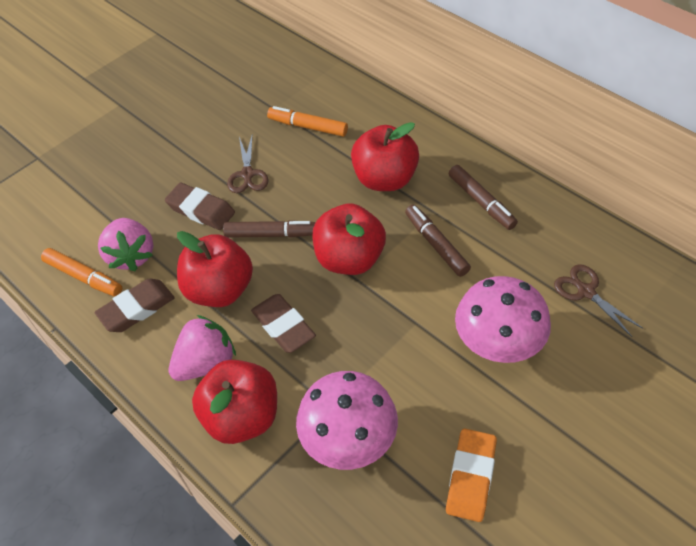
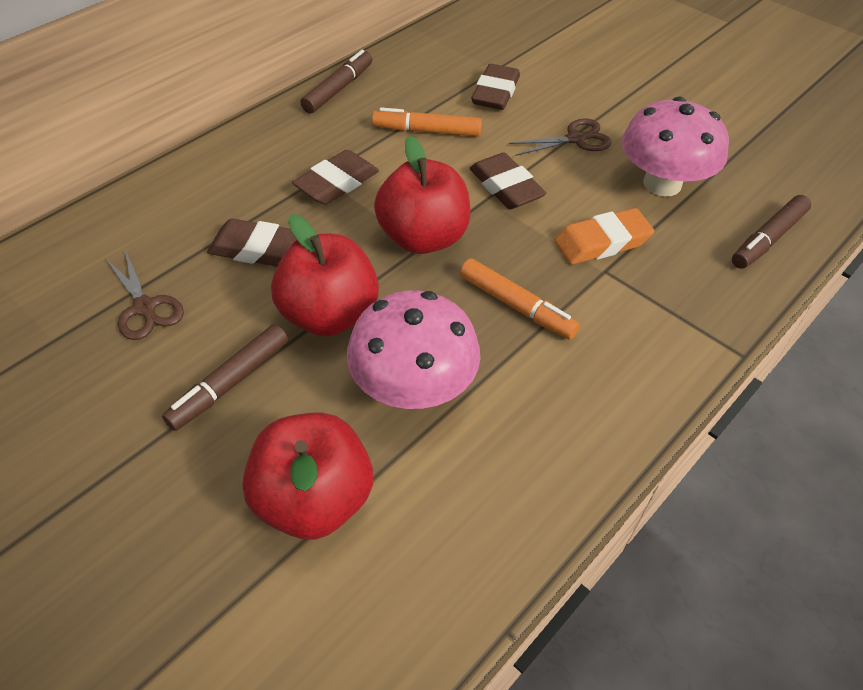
brown eraser: 3 -> 4
pink strawberry: 2 -> 0
red apple: 4 -> 3

